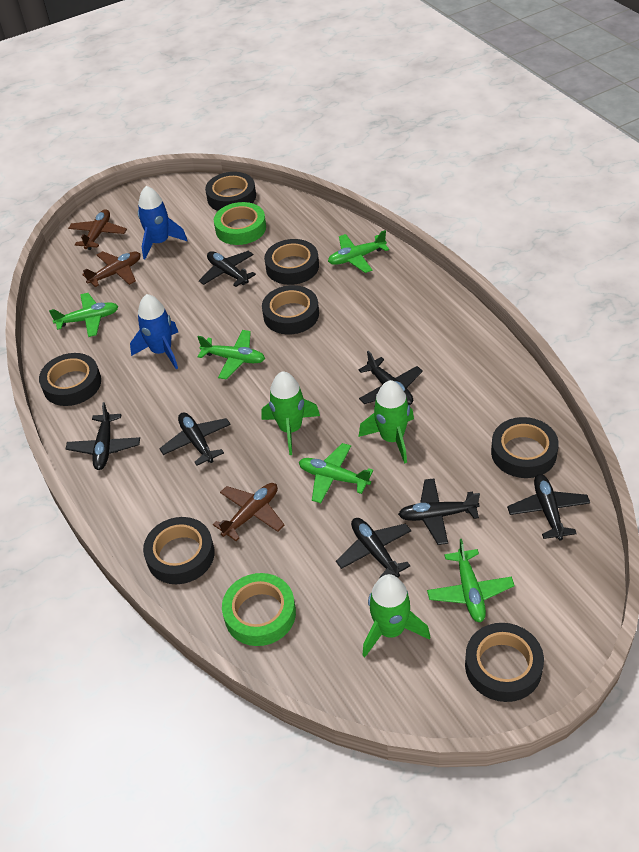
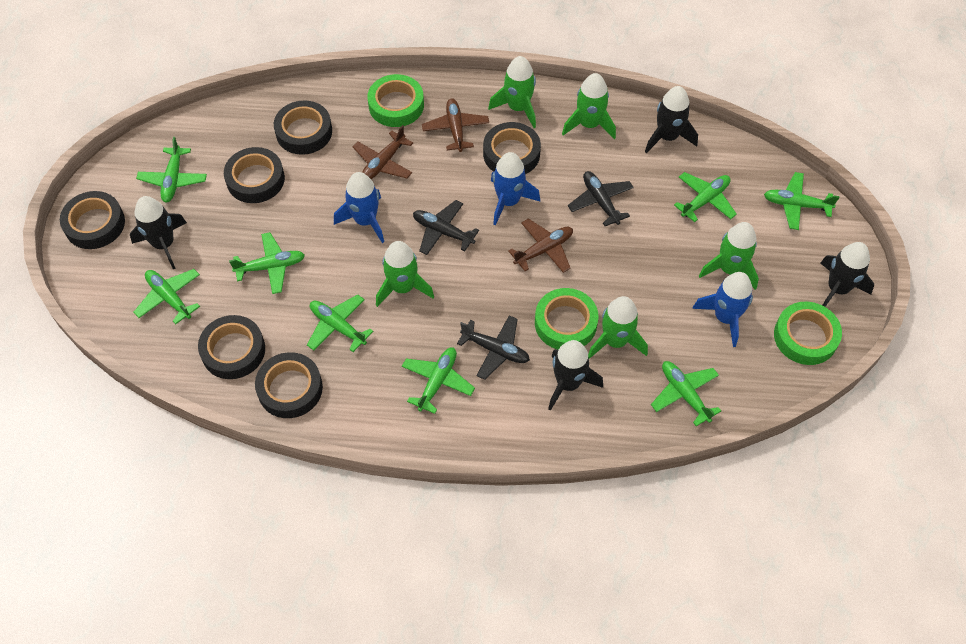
black plane: 7 -> 3
black rocket: 0 -> 4
black tape: 7 -> 6
blue rocket: 2 -> 3
green plane: 5 -> 8
green rocket: 3 -> 5
green tape: 2 -> 3

